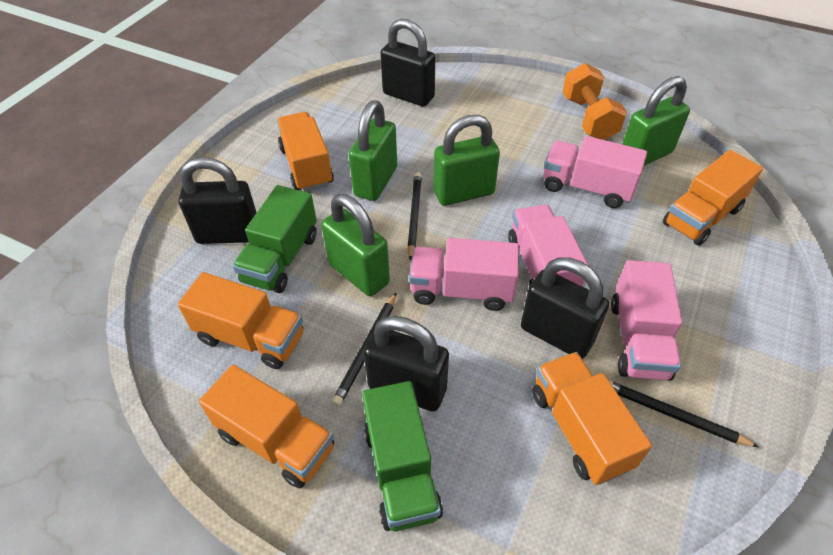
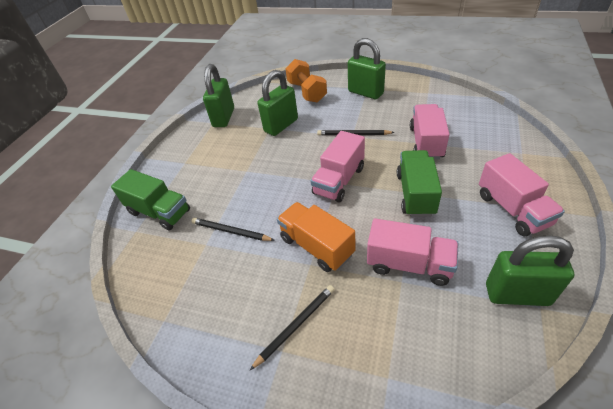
black padlock: 4 -> 0
orange truck: 5 -> 1

